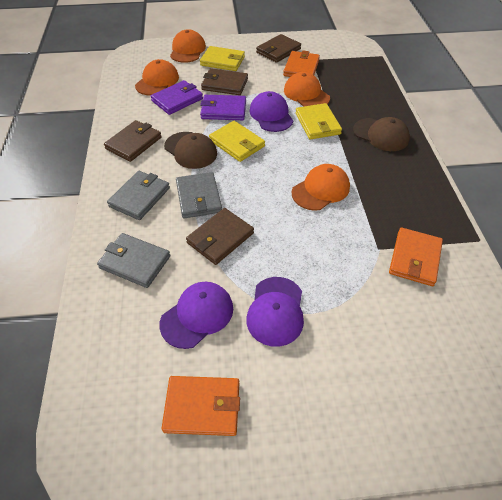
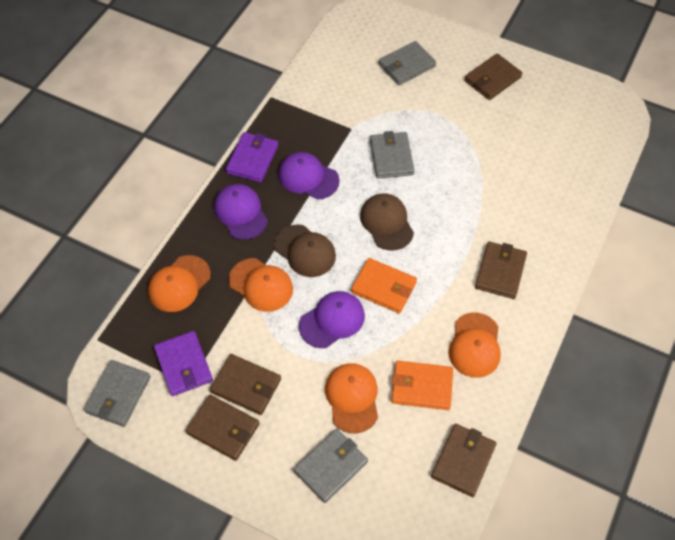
brown wallet: 4 -> 5
grey wallet: 3 -> 4
orange wallet: 3 -> 2
yellow wallet: 3 -> 0

